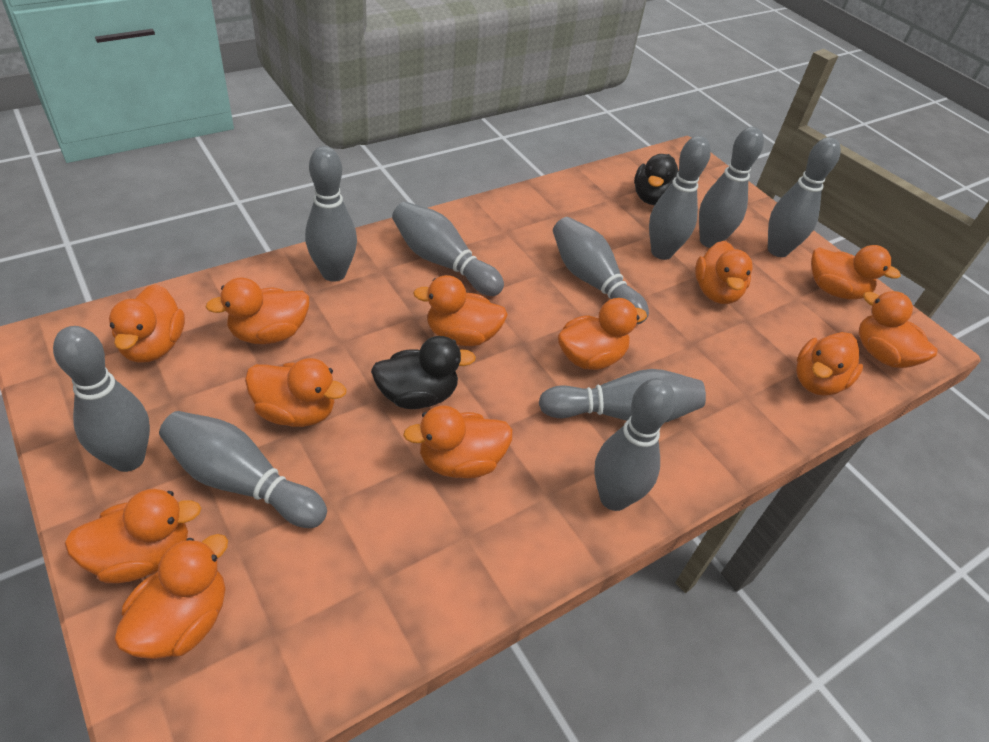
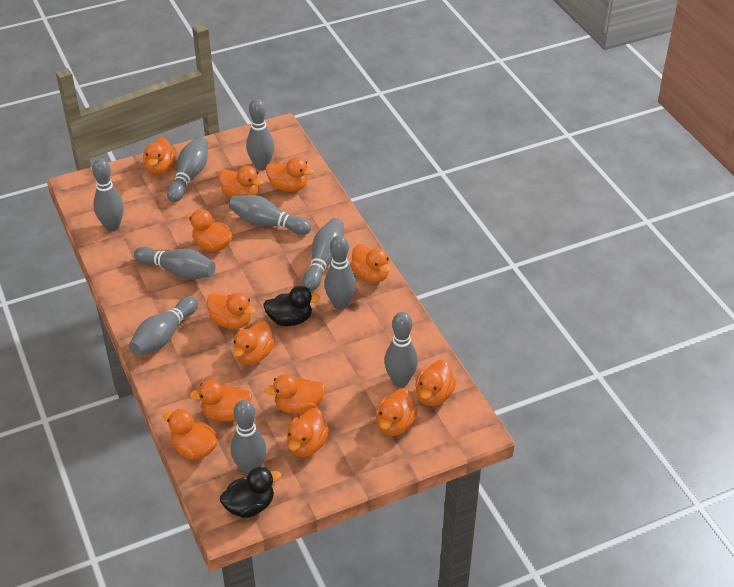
orange duck: 12 -> 13

